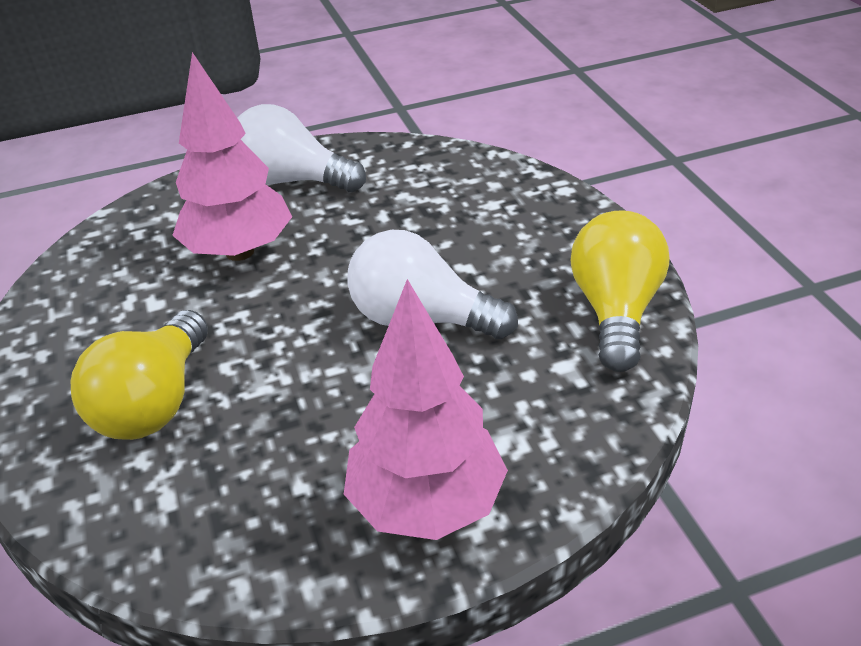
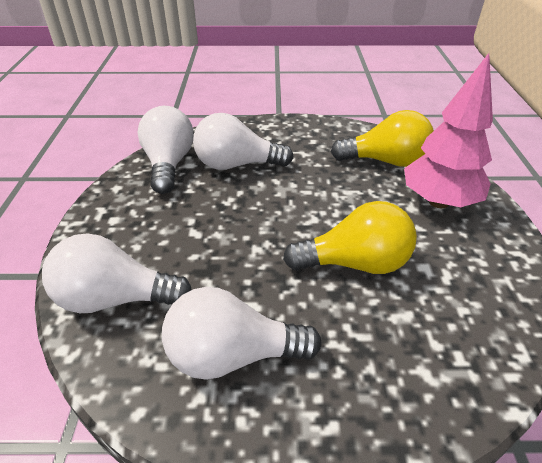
pink tree: 2 -> 1
white light bulb: 2 -> 4

